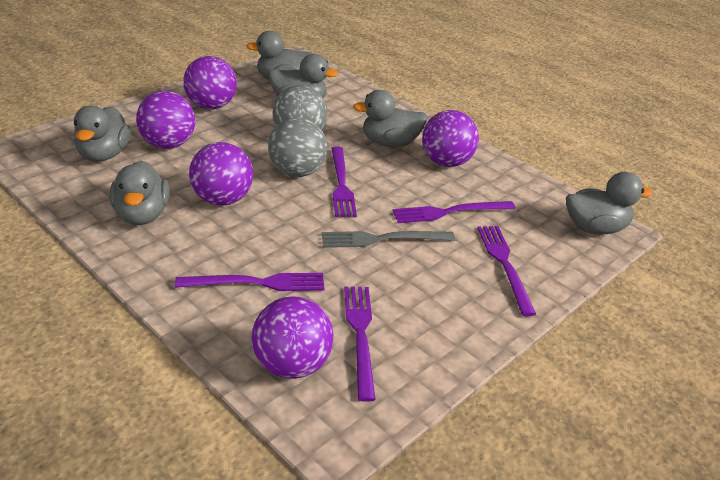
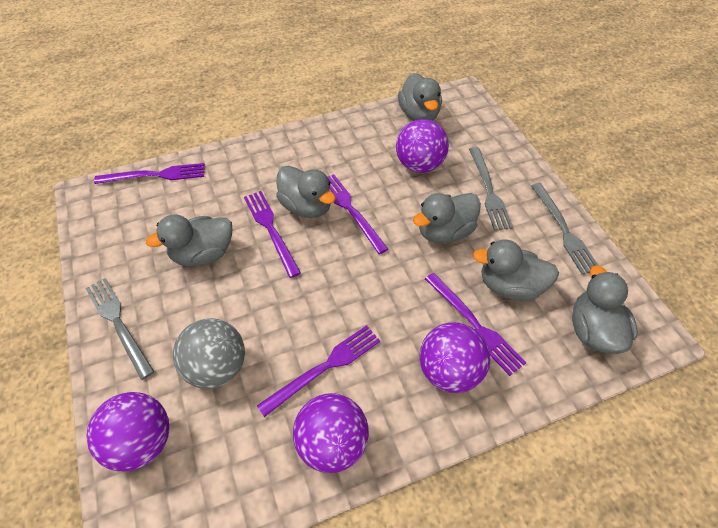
grey ball: 2 -> 1
grey fork: 1 -> 3
purple ball: 5 -> 4

